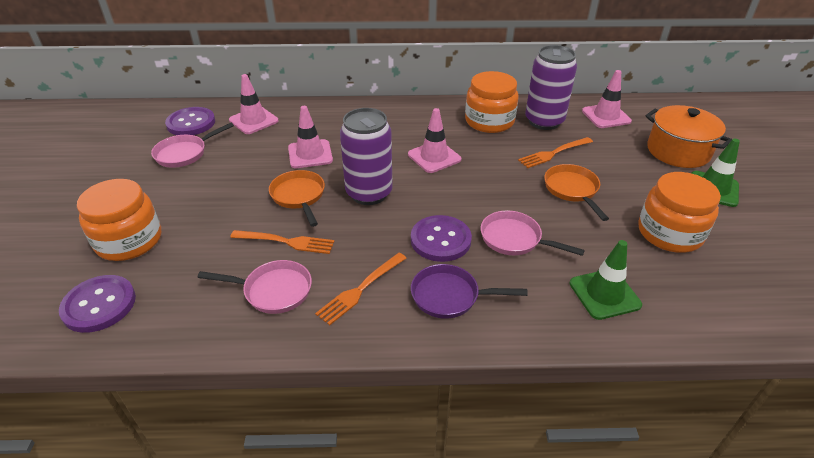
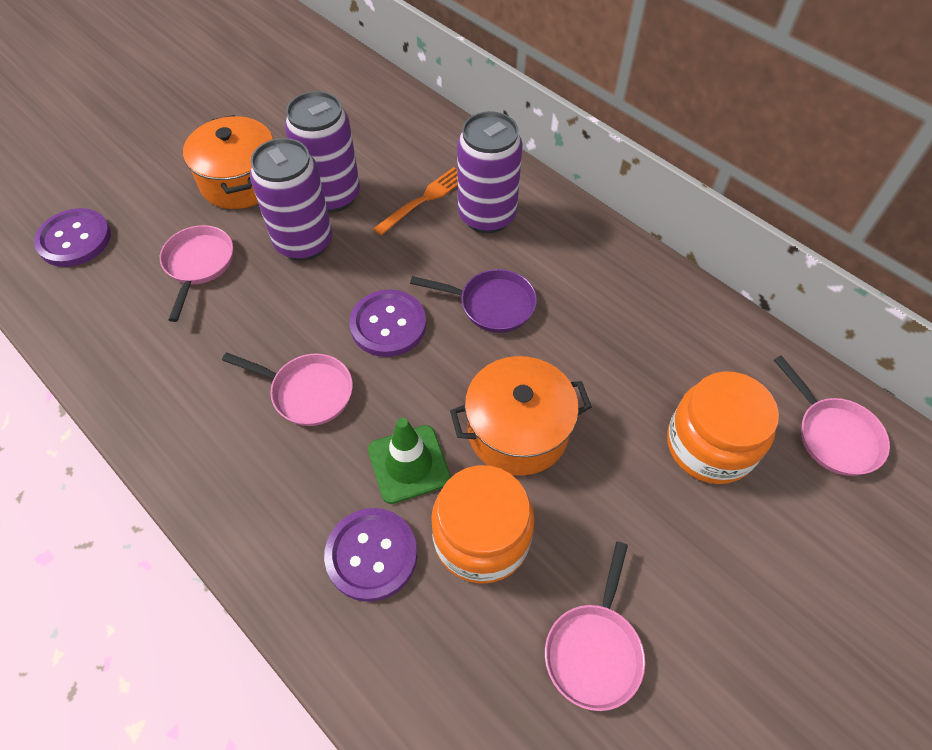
green traffic cone: 2 -> 1
orange fork: 3 -> 1
orange jar: 3 -> 2
orange pan: 2 -> 0
orange pot: 1 -> 2
pink pan: 3 -> 4
pink traffic cone: 4 -> 0
purple can: 2 -> 3

